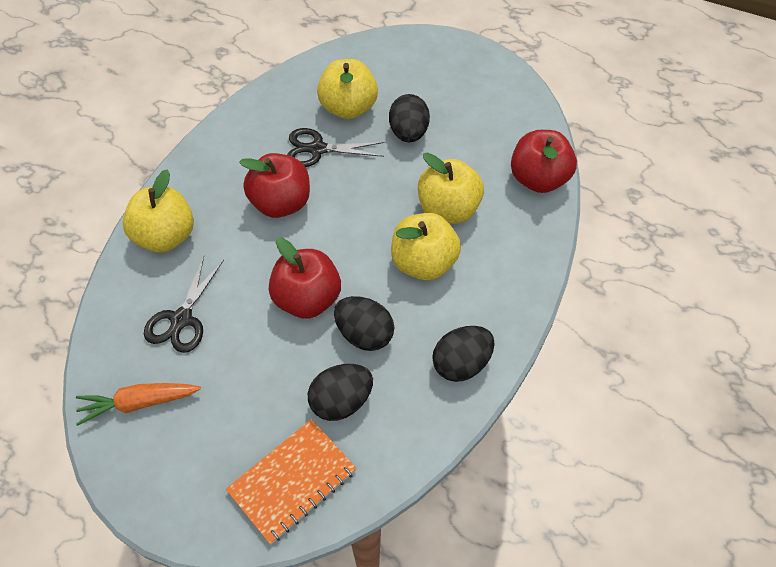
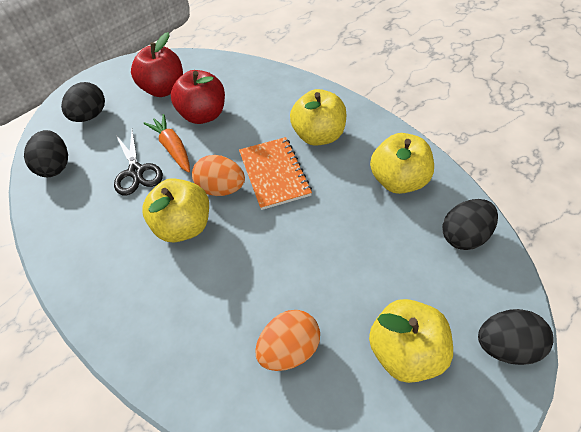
black scissors: 2 -> 1
orange egg: 0 -> 2
red apple: 3 -> 2

